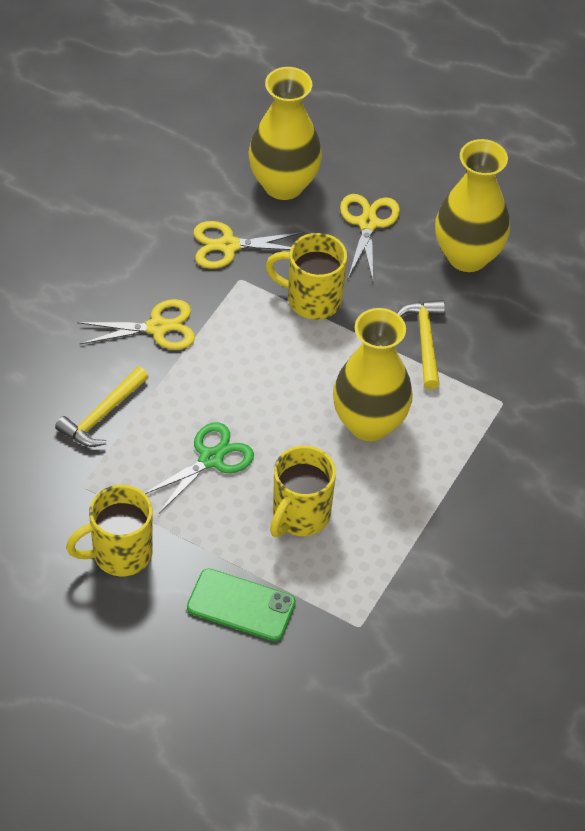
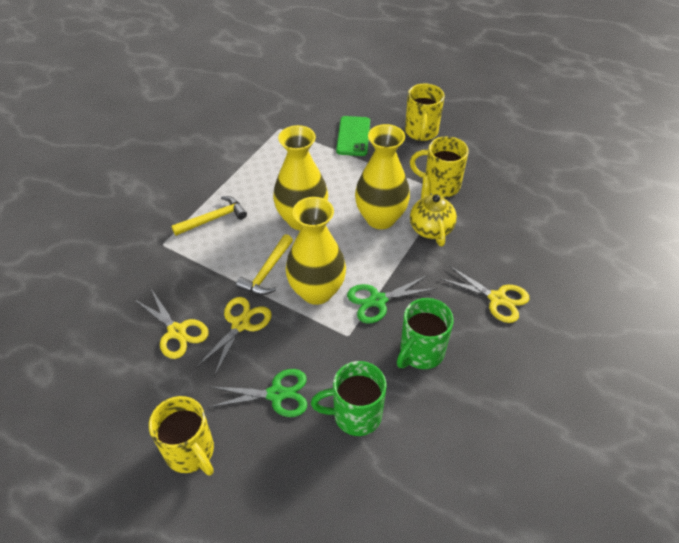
green mug: 0 -> 2
green scissors: 1 -> 2
yellow teapot: 0 -> 1

